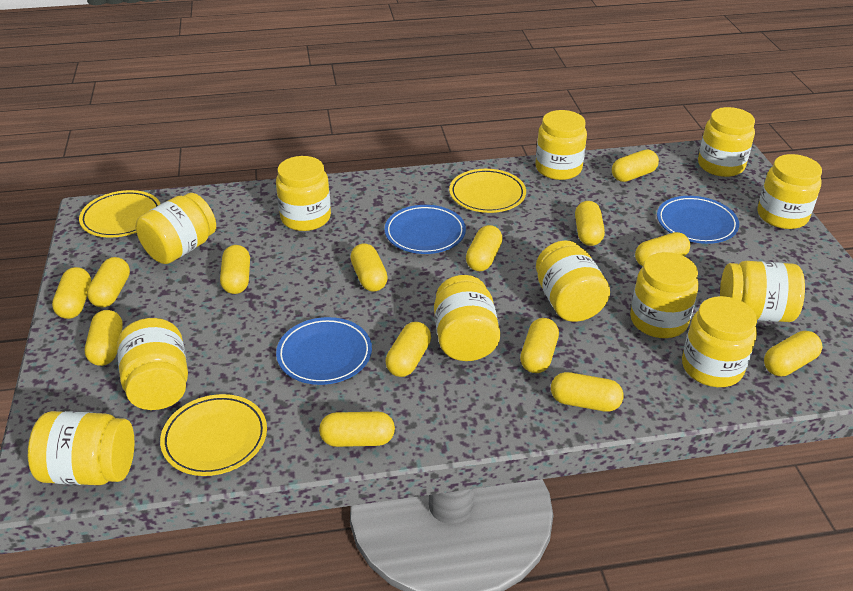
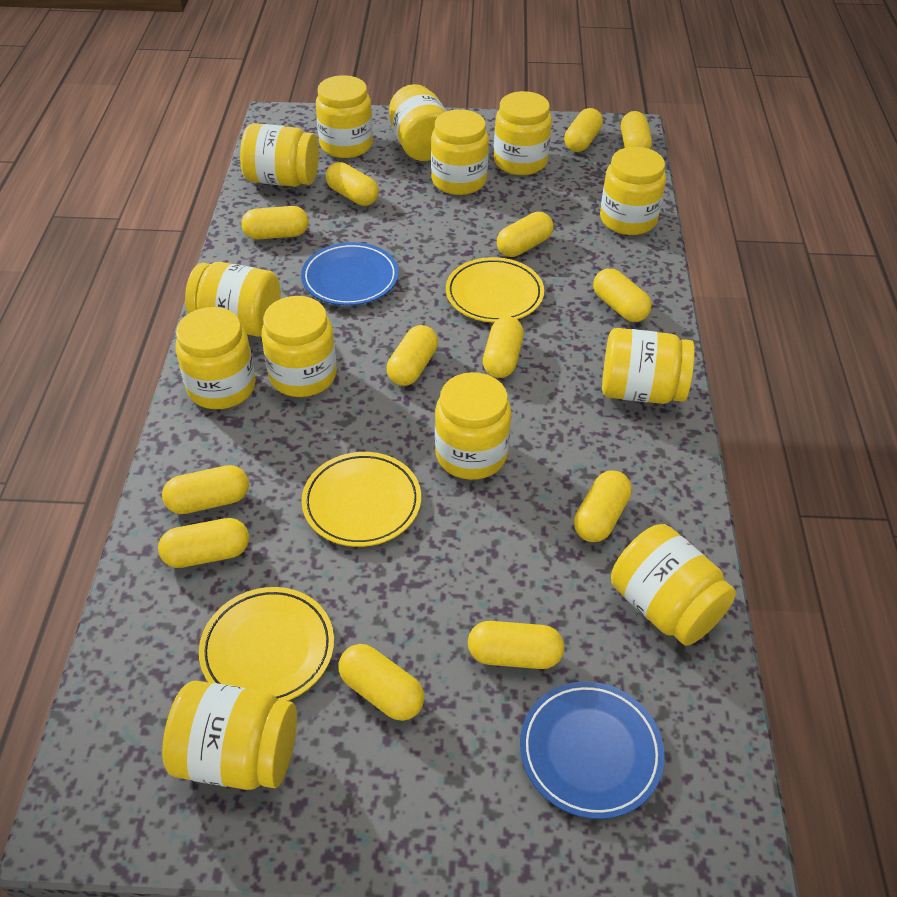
blue plate: 3 -> 2
yellow capsule: 14 -> 13
yellow jar: 12 -> 13

